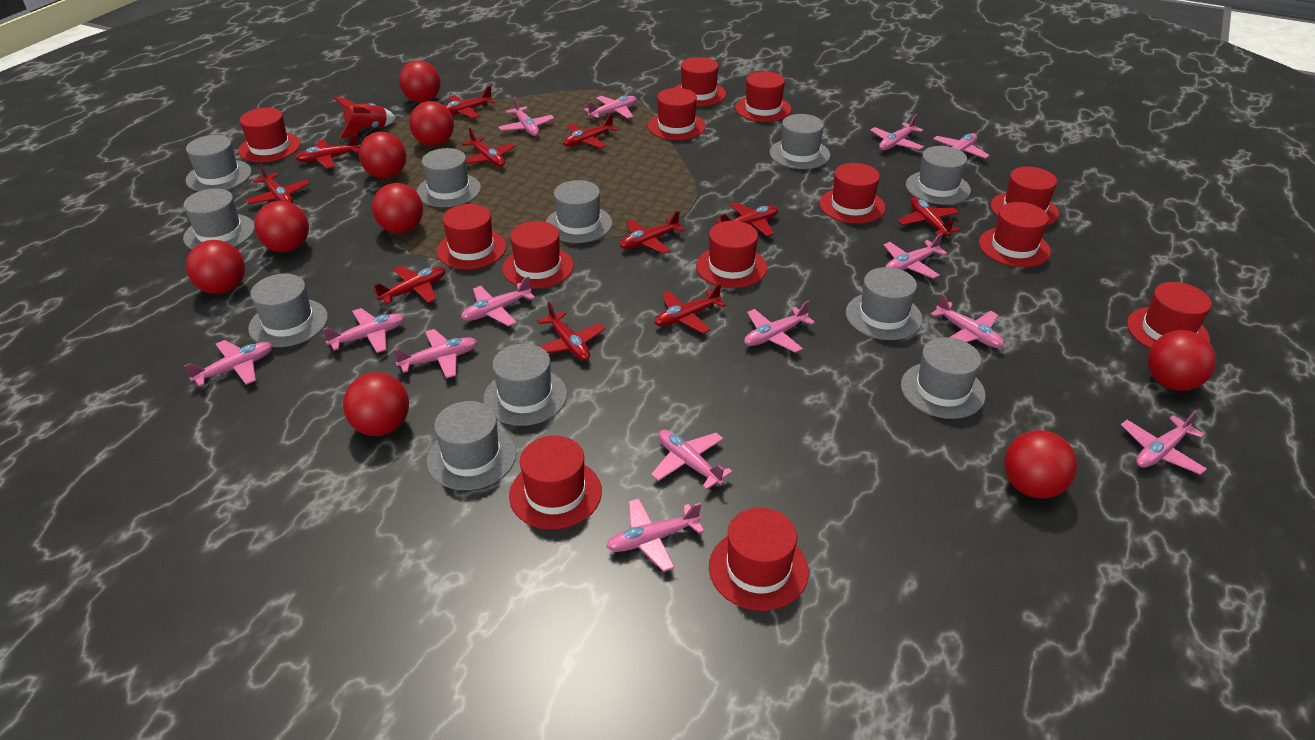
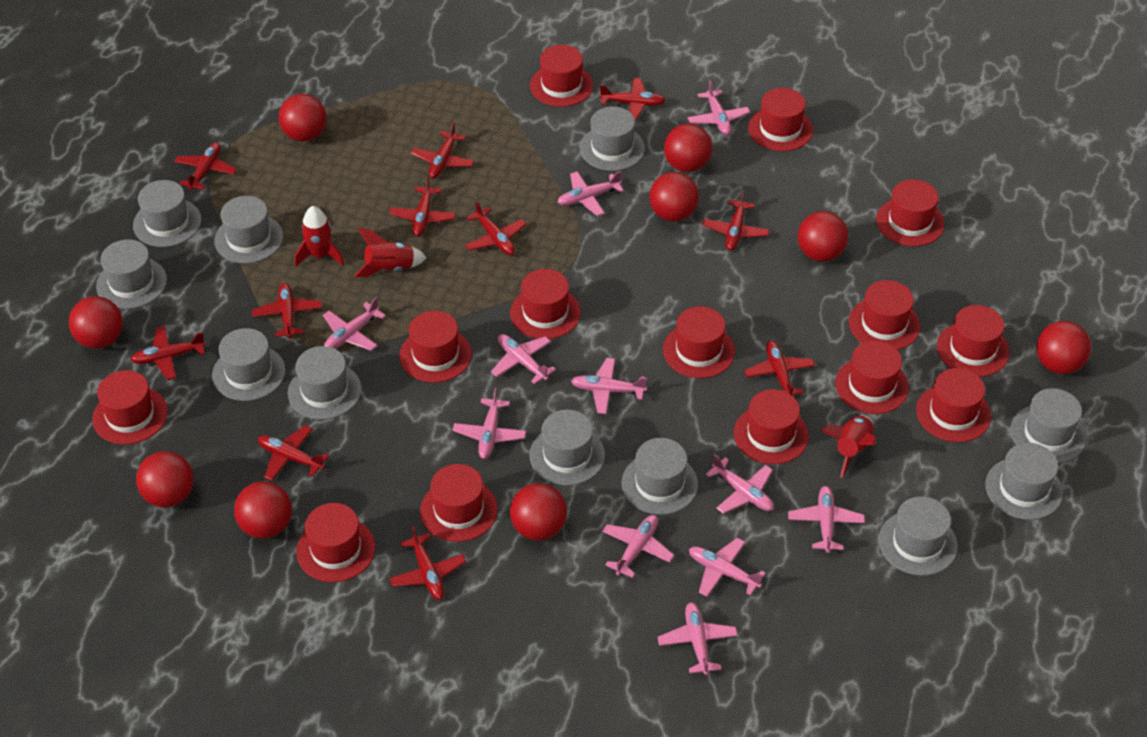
pink plane: 14 -> 11
red hat: 13 -> 14
red rocket: 1 -> 3

